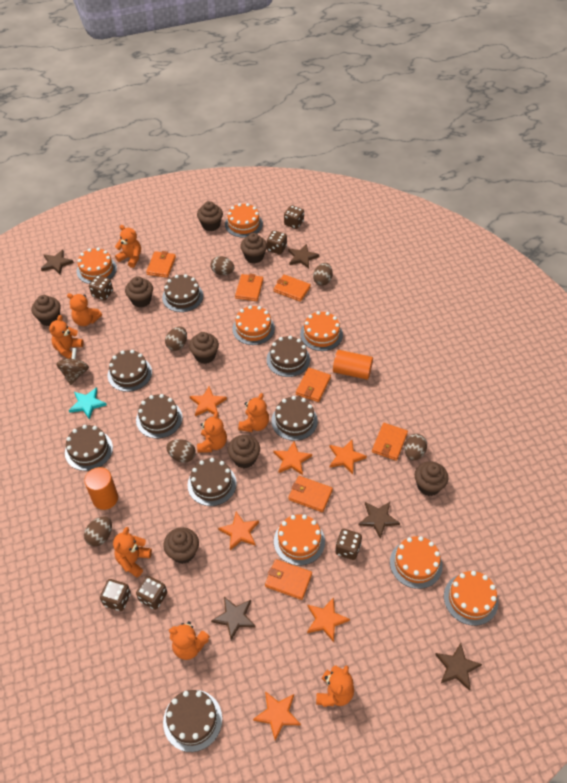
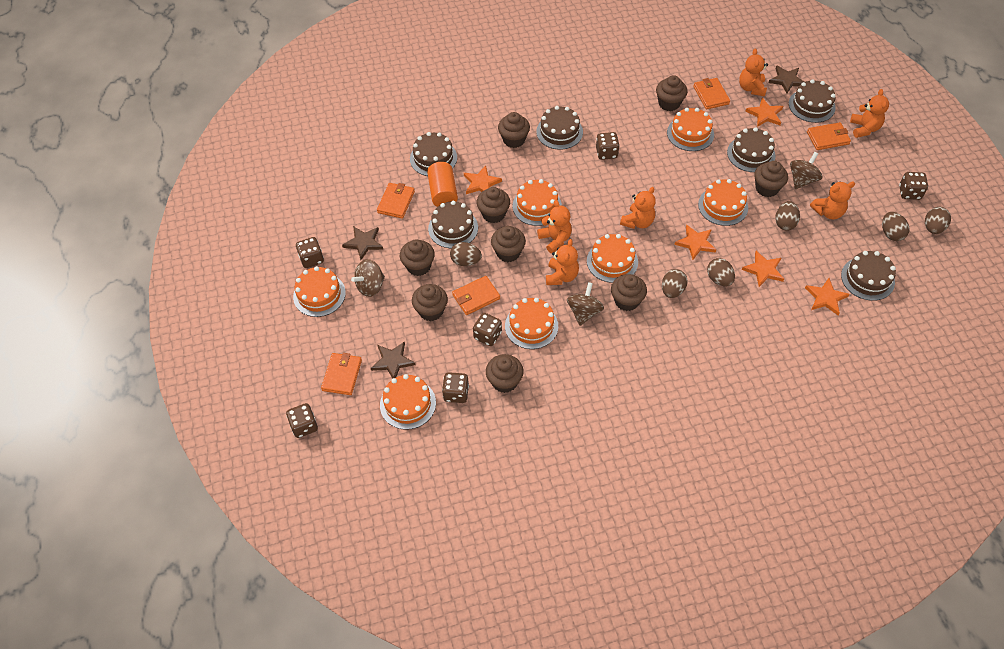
brown cake: 8 -> 6
brown cupcake: 8 -> 9
brown spinning top: 1 -> 3
brown star: 5 -> 3
orange cylinder: 2 -> 1
orange star: 6 -> 5
orange teddy bear: 8 -> 6
orange wallet: 7 -> 5
turquoise star: 1 -> 0

